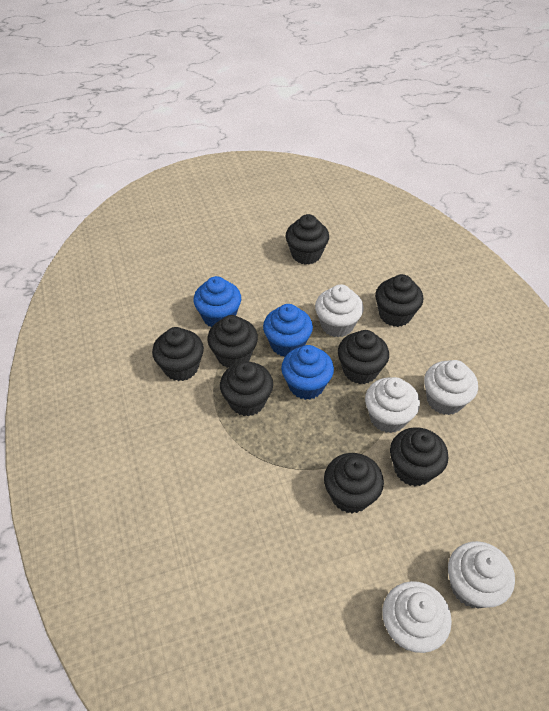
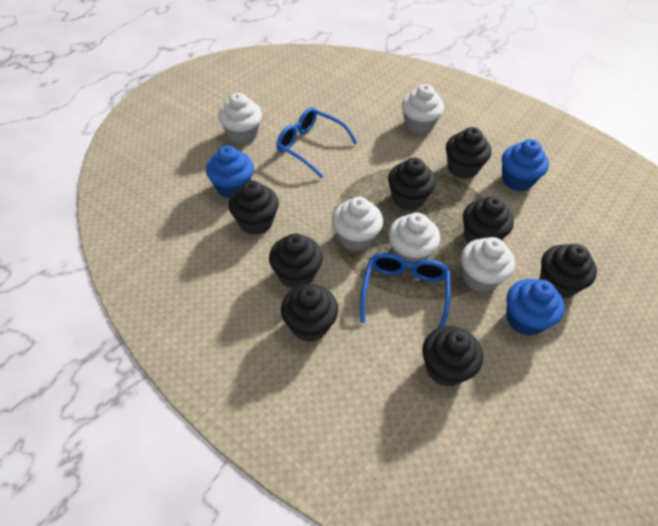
blue glasses: 0 -> 2

